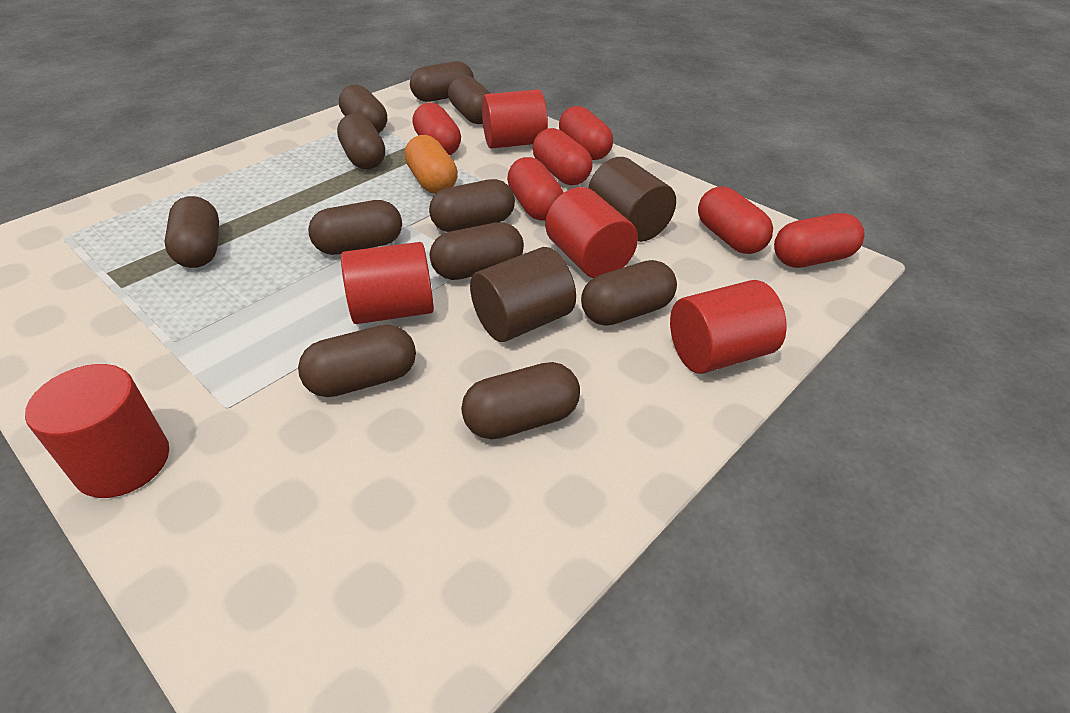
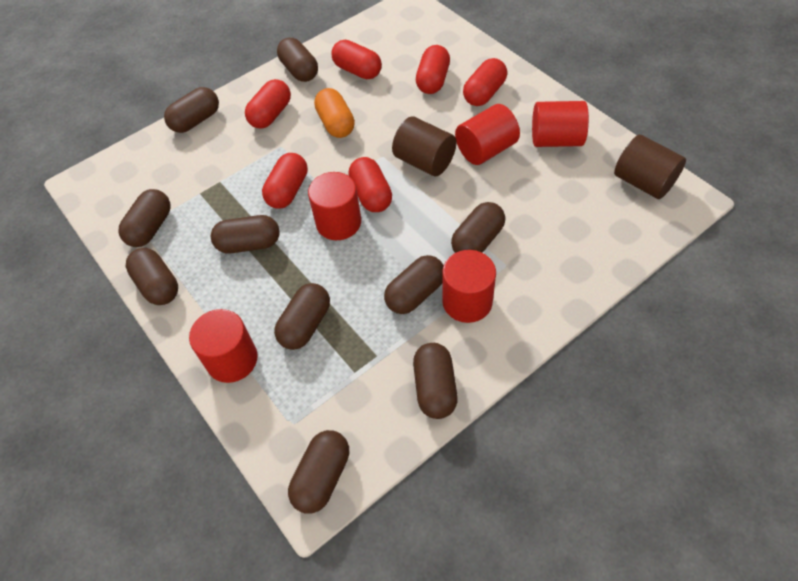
brown capsule: 11 -> 10

